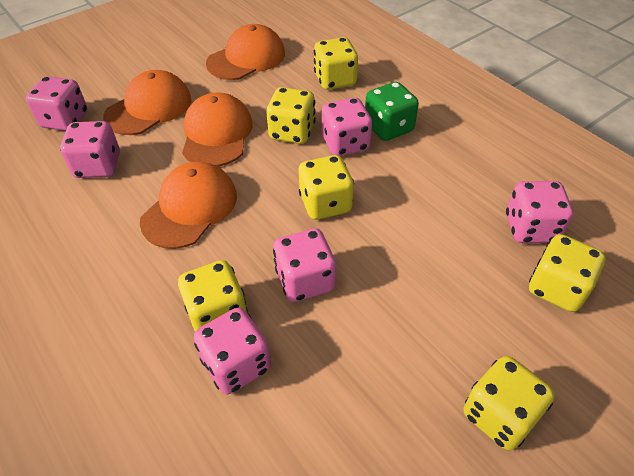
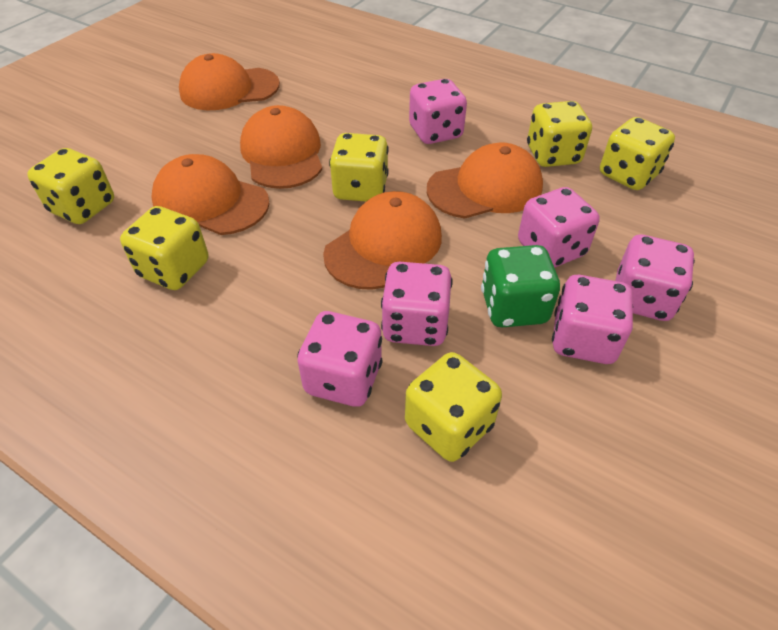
orange cap: 4 -> 5

